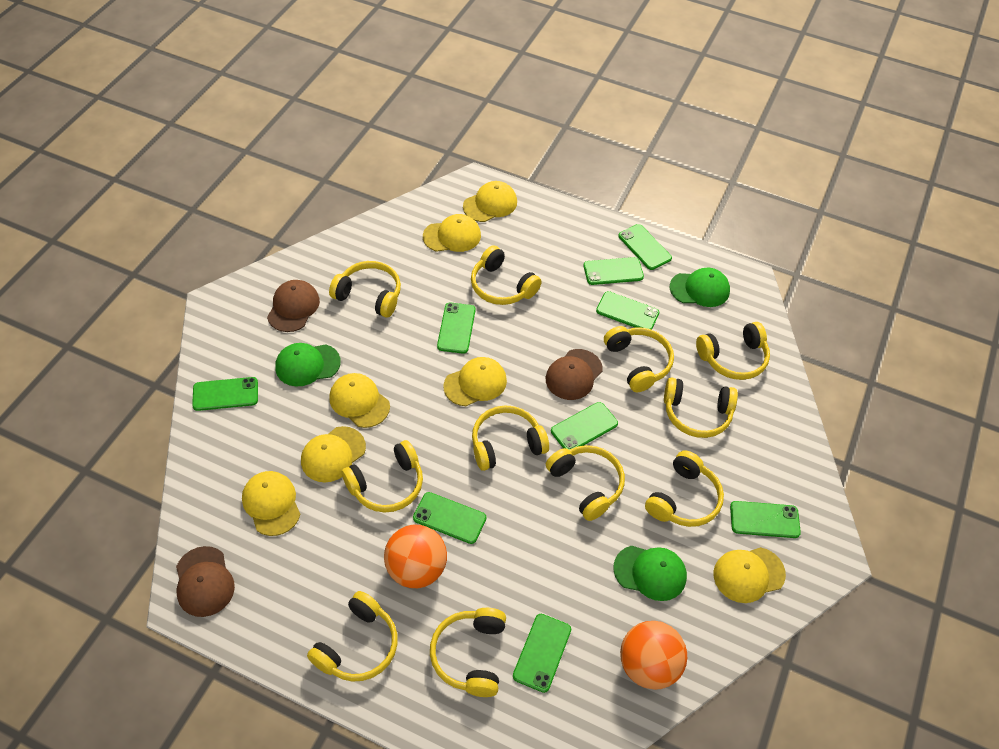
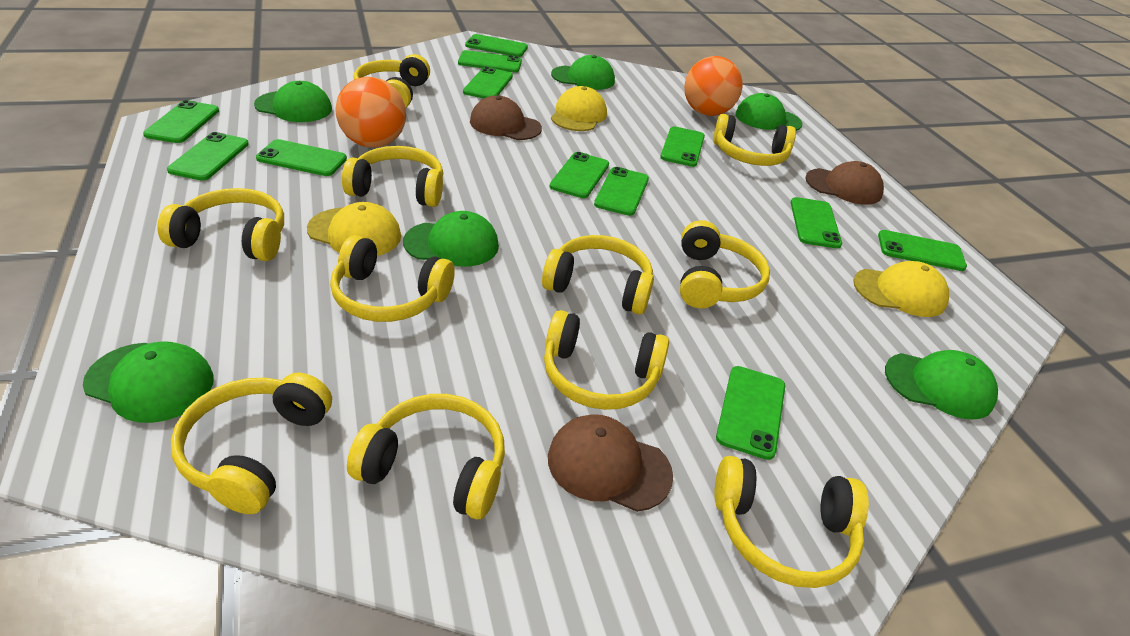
green cap: 3 -> 6
green phone: 9 -> 12
yellow cap: 7 -> 3

